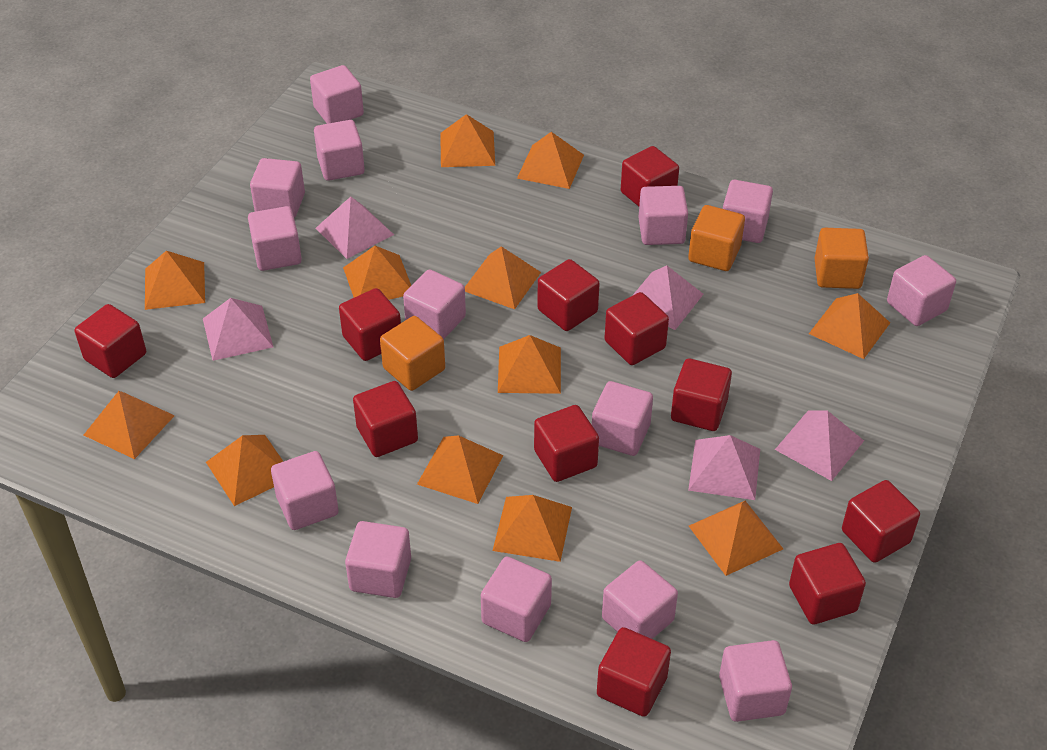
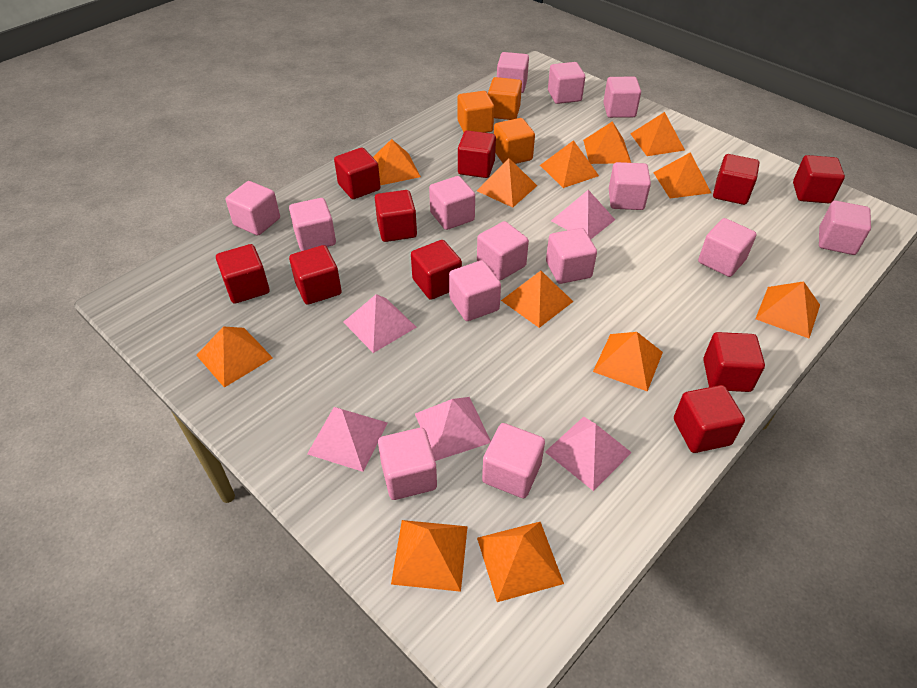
red cube: 11 -> 10

